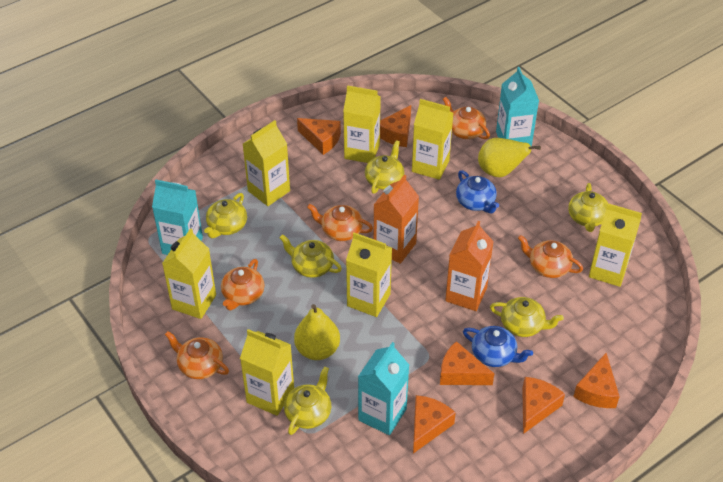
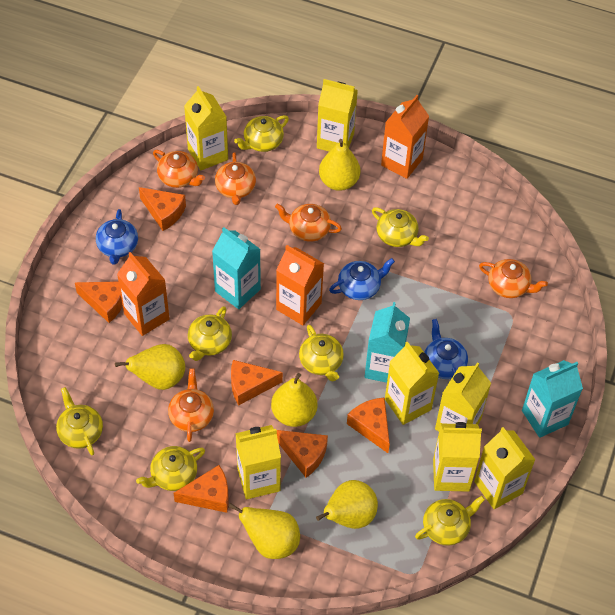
blue teapot: 2 -> 3
orange carton: 2 -> 3
yellow pear: 2 -> 5
yellow teapot: 6 -> 7

